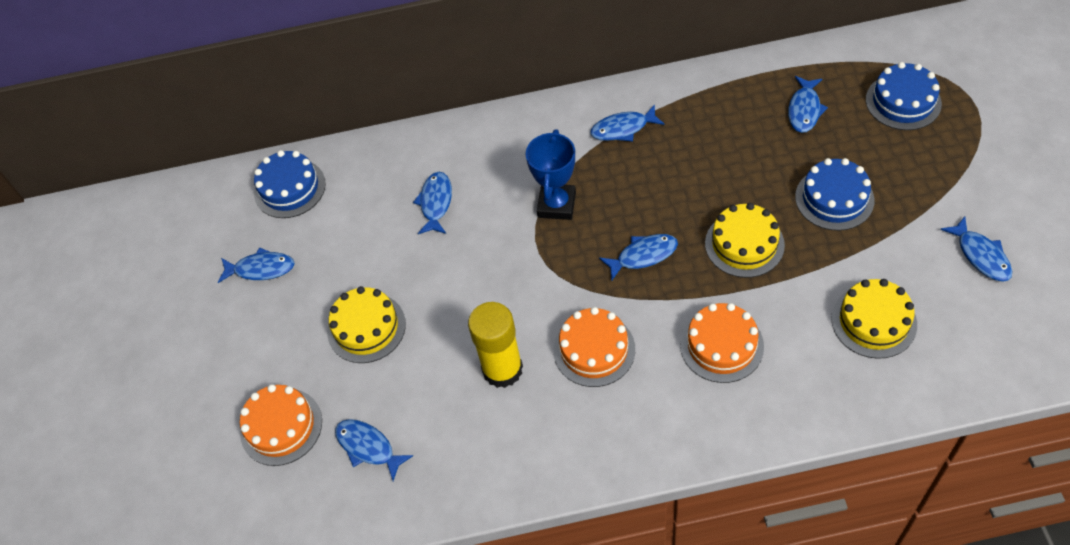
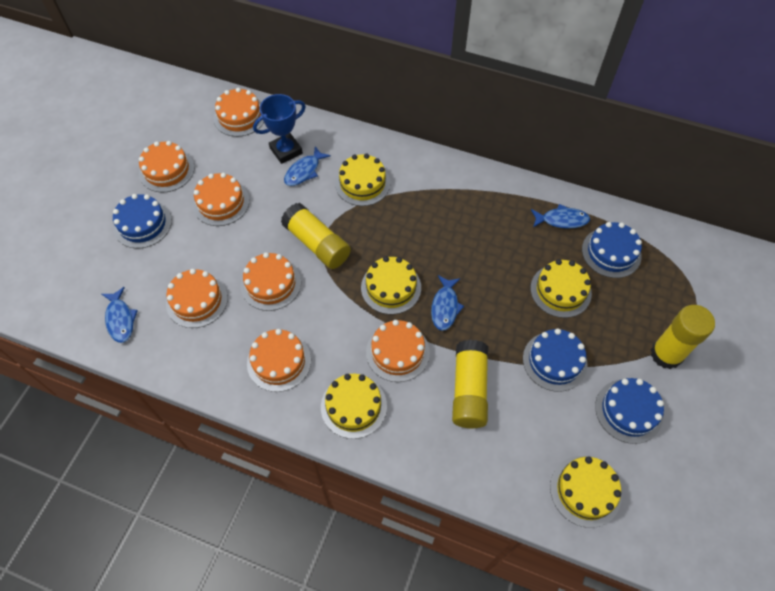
blue cake: 3 -> 4
blue fish: 7 -> 4
orange cake: 3 -> 7
yellow cake: 3 -> 5
yellow glue stick: 1 -> 3

